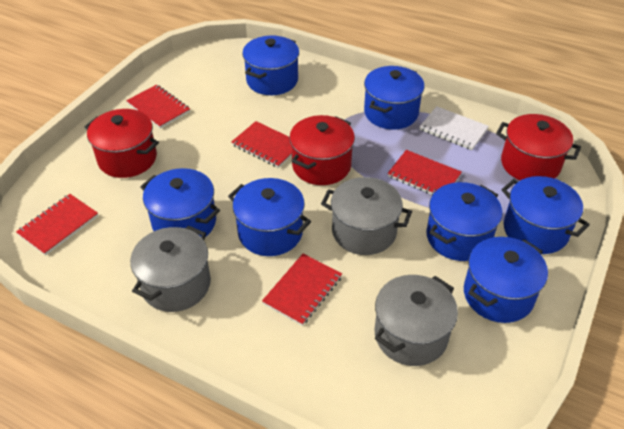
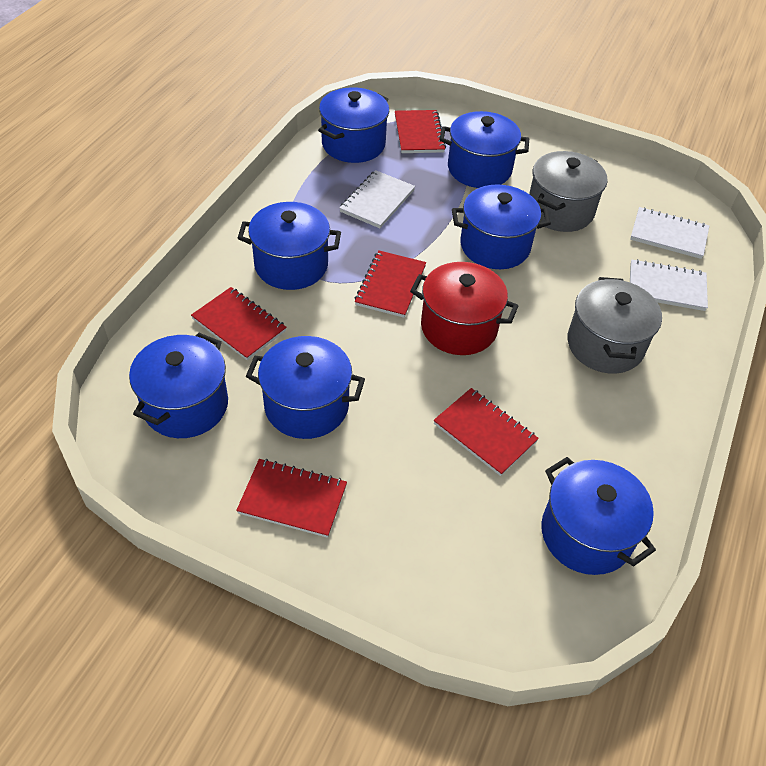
grey pot: 3 -> 2
red pot: 3 -> 1
white notebook: 1 -> 3

